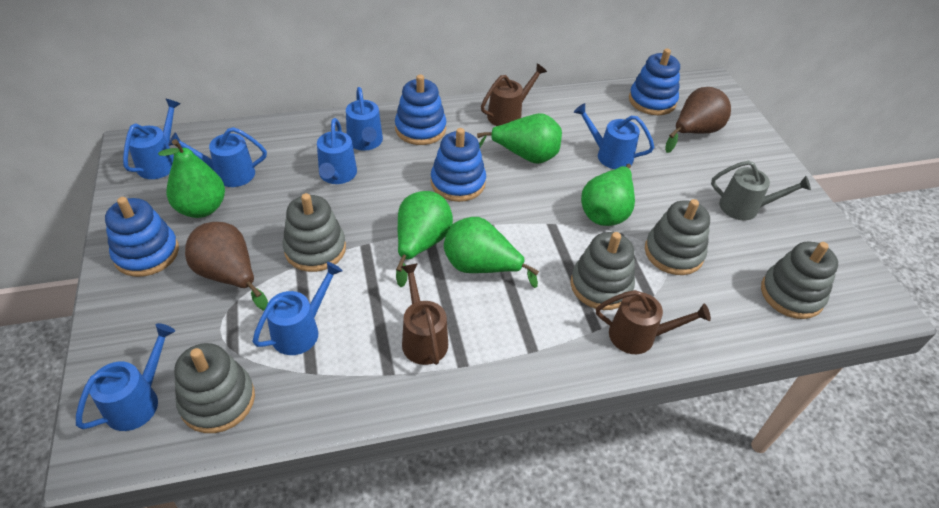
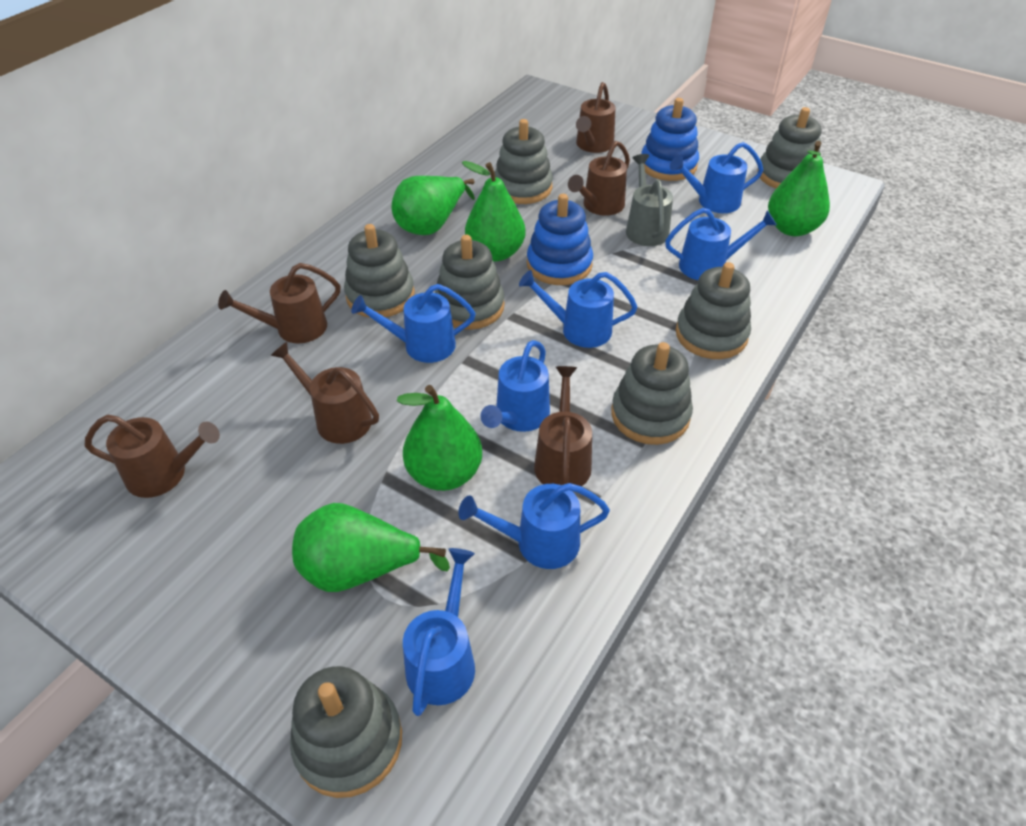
blue stacking toy: 4 -> 2
brown pear: 2 -> 0
brown watering can: 3 -> 6
grey stacking toy: 5 -> 7

